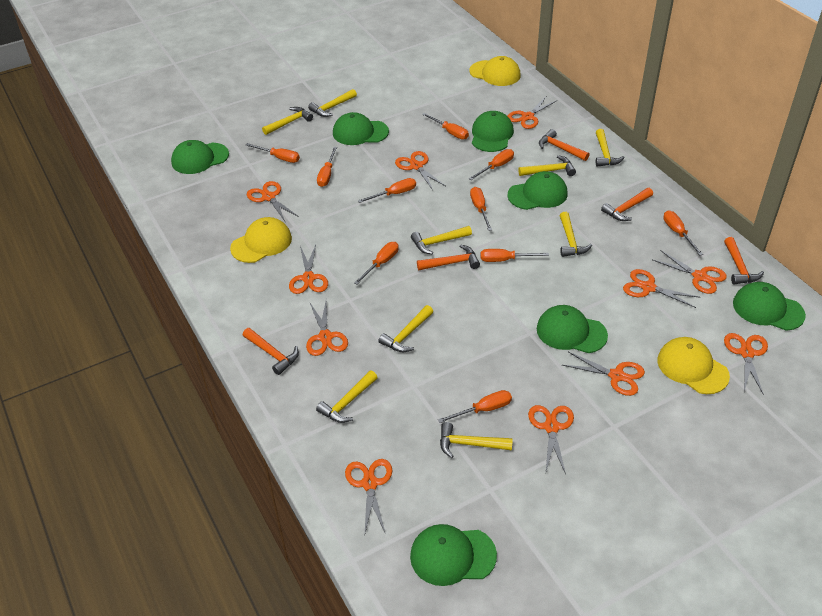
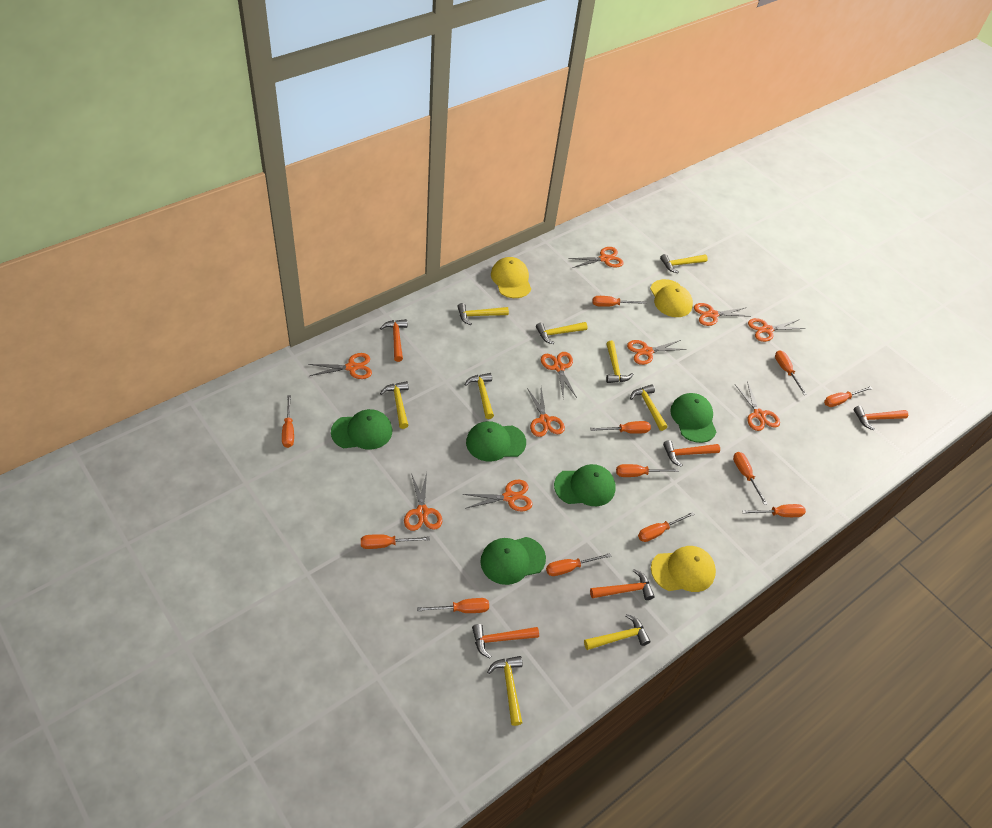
green cap: 7 -> 5
orange scissors: 11 -> 10
orange screwdriver: 10 -> 12

